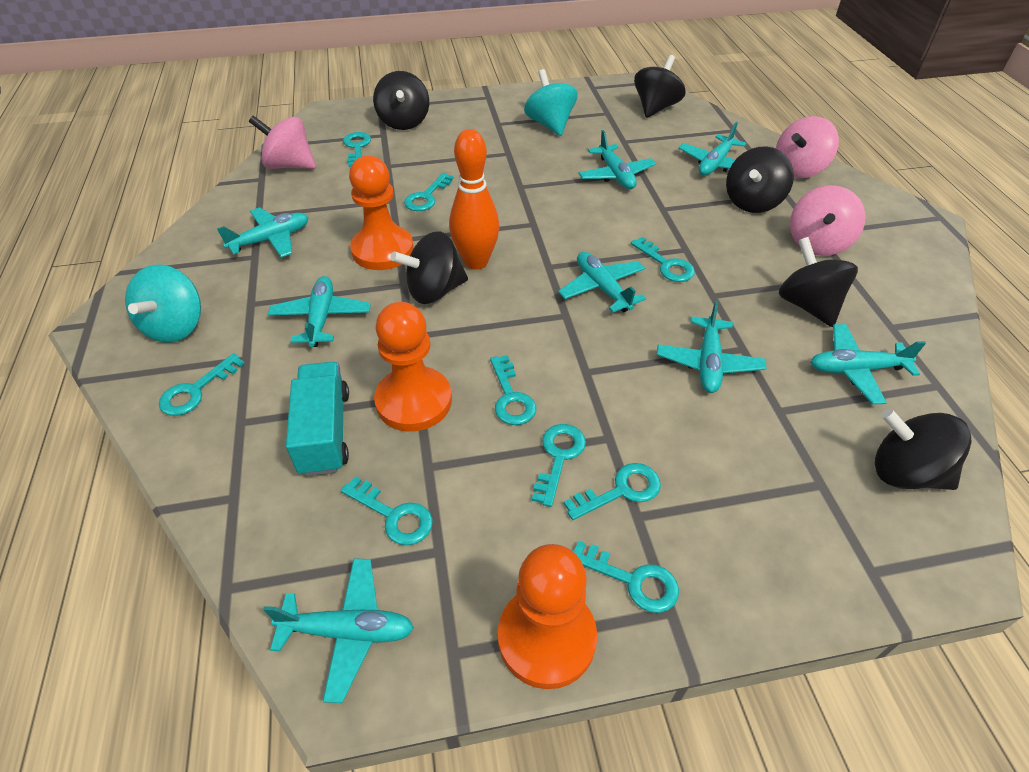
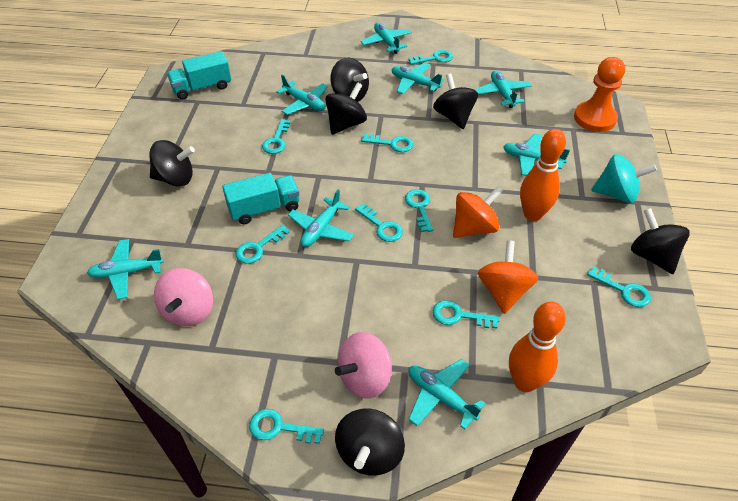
orange bowling pin: 1 -> 2
orange pawn: 3 -> 1
orange spinning top: 0 -> 2
pink spinning top: 3 -> 2
turquoise spinning top: 2 -> 1
turquoise truck: 1 -> 2

